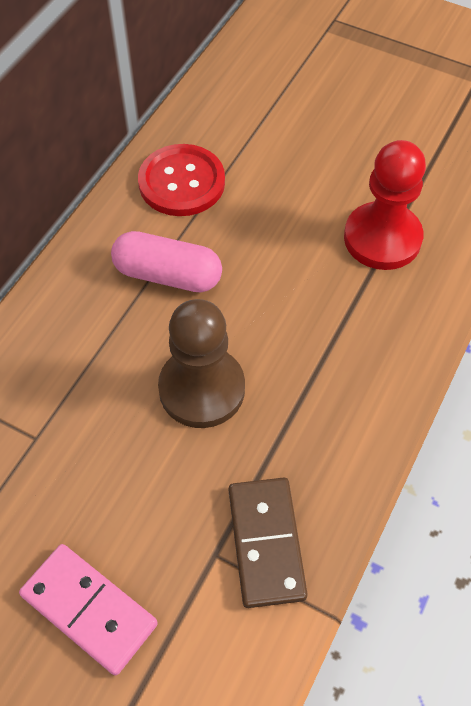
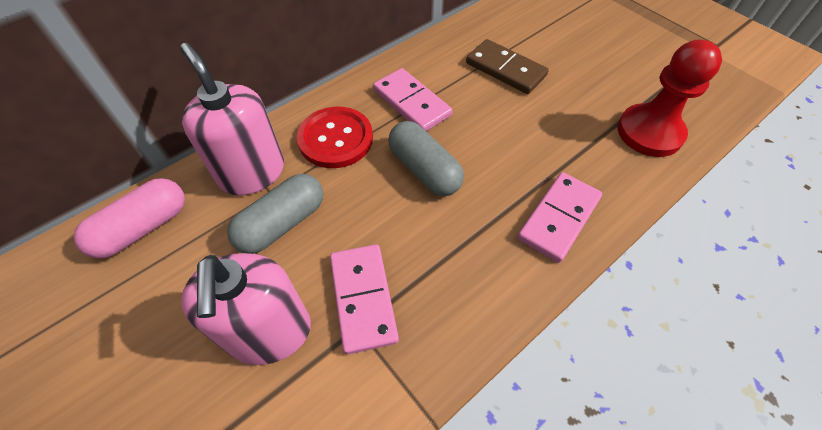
brown pawn: 1 -> 0
grey capsule: 0 -> 2
pink domino: 1 -> 3
pink soap dispenser: 0 -> 2

